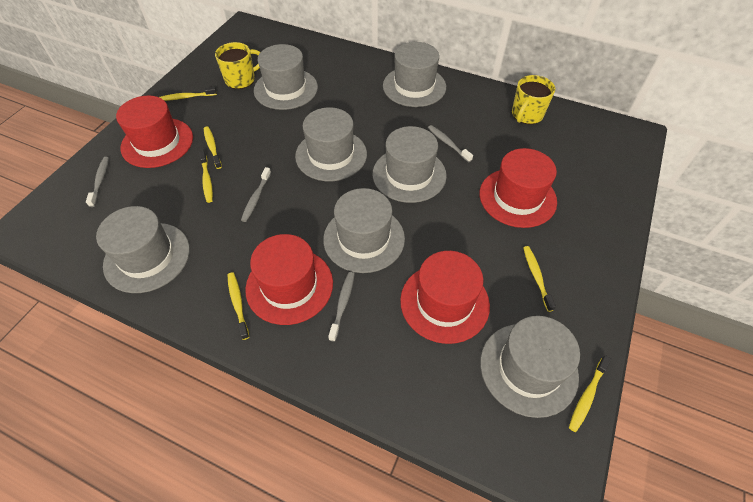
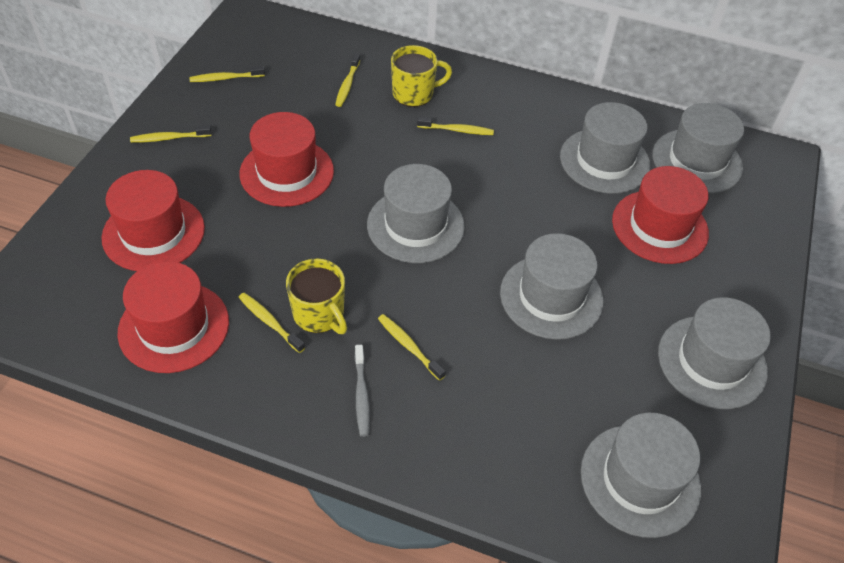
grey hat: 7 -> 6
grey toothbrush: 4 -> 1

